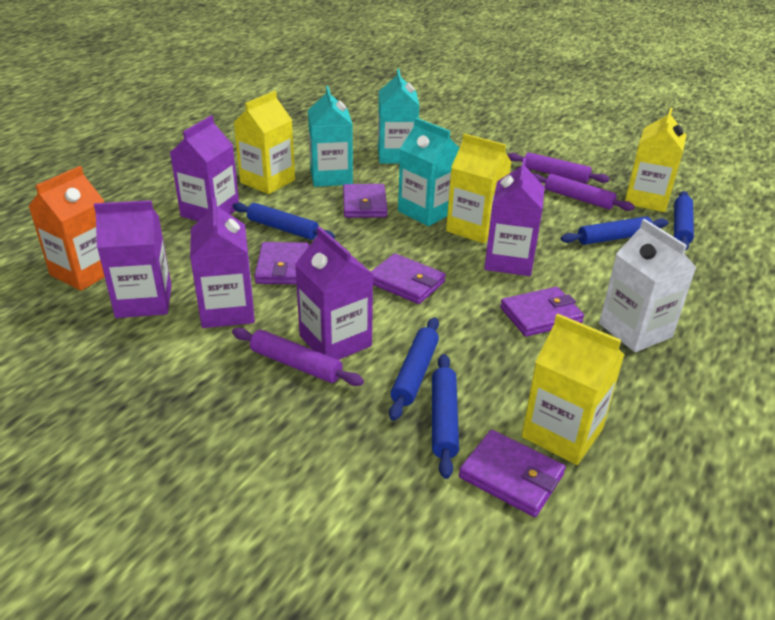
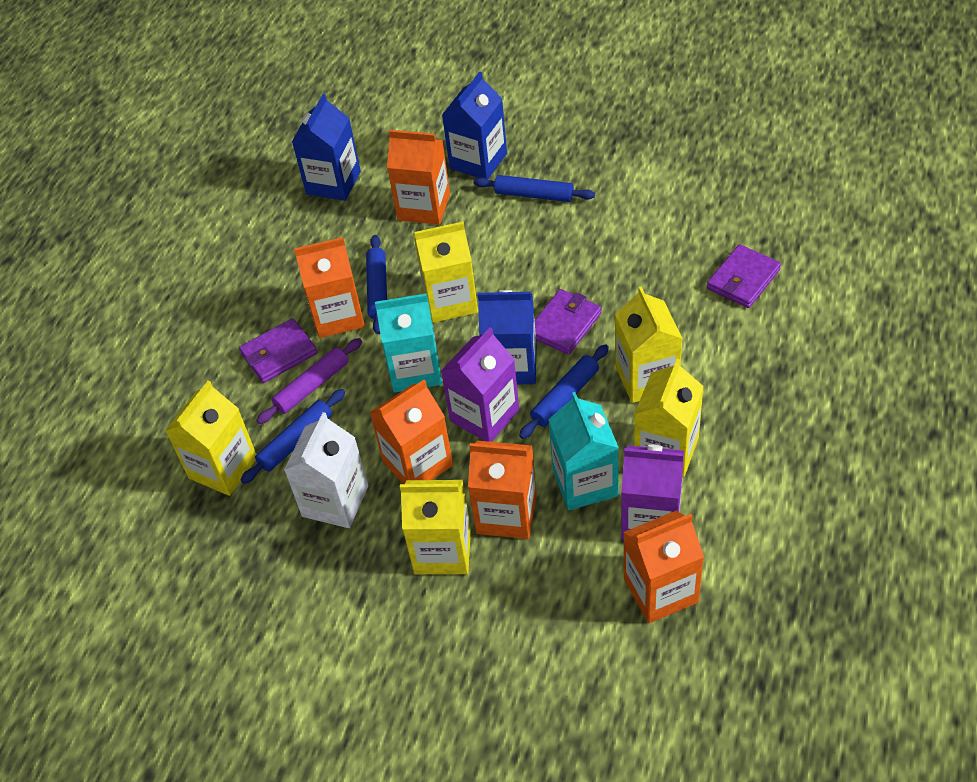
blue carton: 0 -> 3
blue rolling pin: 5 -> 4
orange carton: 1 -> 5
purple carton: 5 -> 2
purple rolling pin: 3 -> 1
purple wallet: 5 -> 3
turquoise carton: 3 -> 2
yellow carton: 4 -> 5

